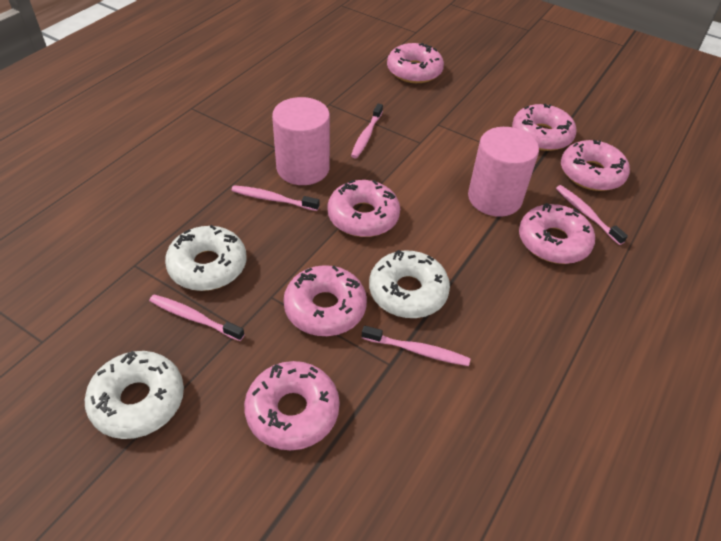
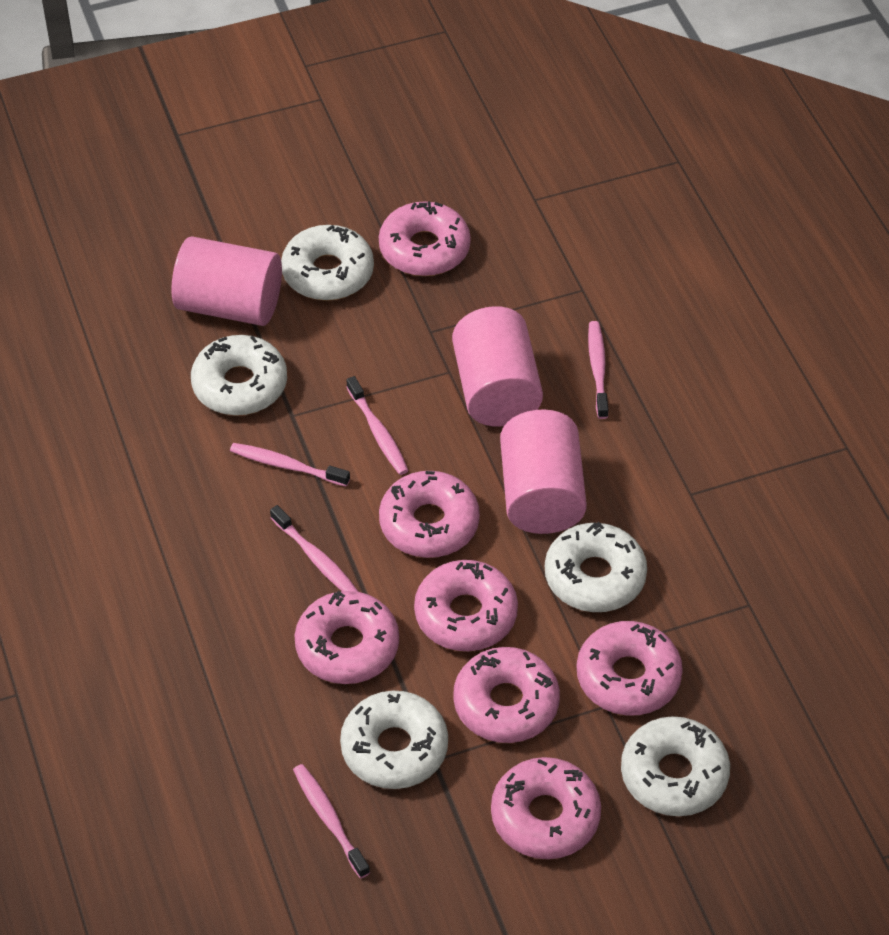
pink cylinder: 2 -> 3
white donut: 3 -> 5

